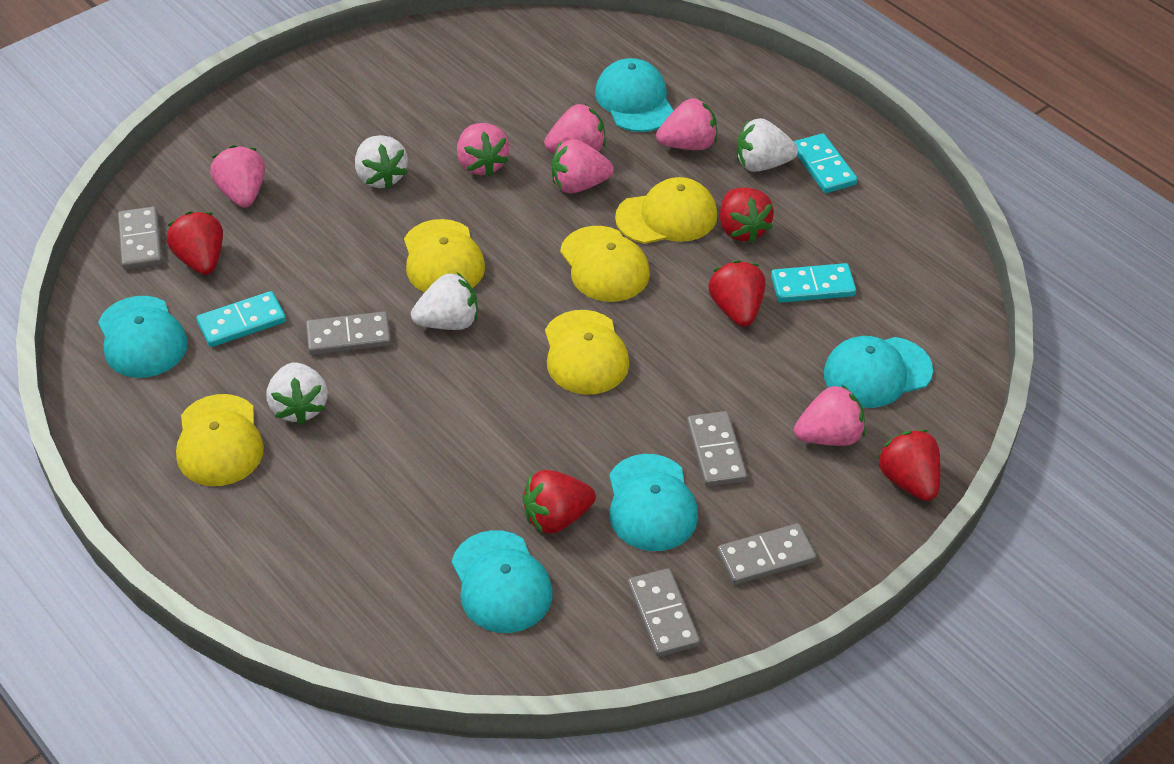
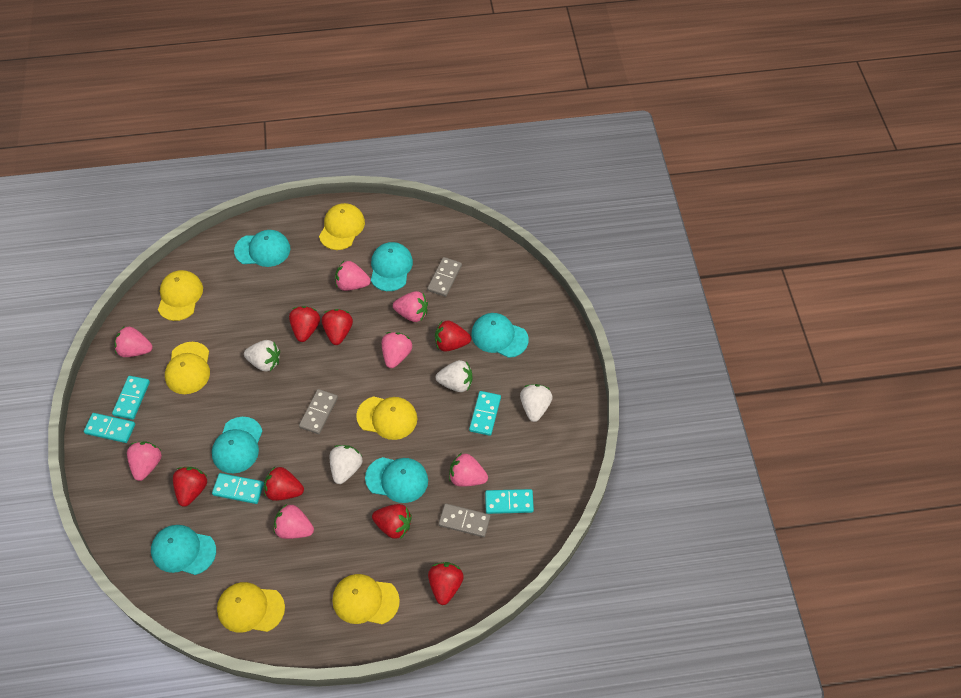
grey domino: 5 -> 3
pink strawberry: 6 -> 7
red strawberry: 5 -> 7
turquoise cap: 5 -> 6
turquoise domino: 3 -> 5
yellow cap: 5 -> 6

